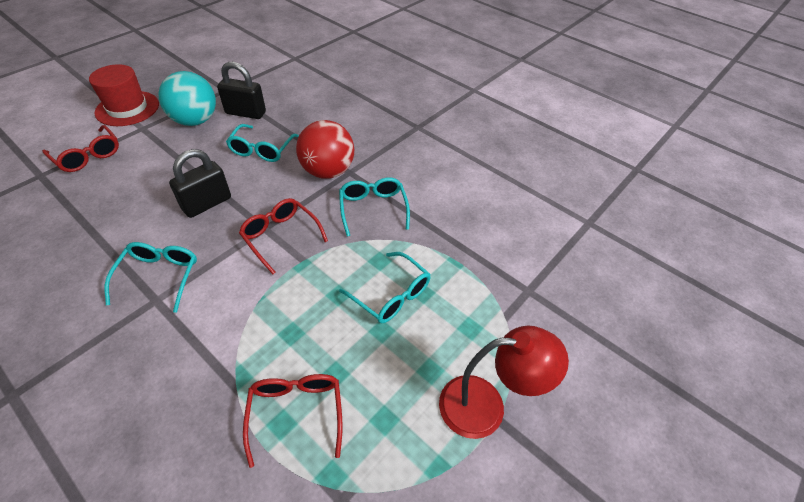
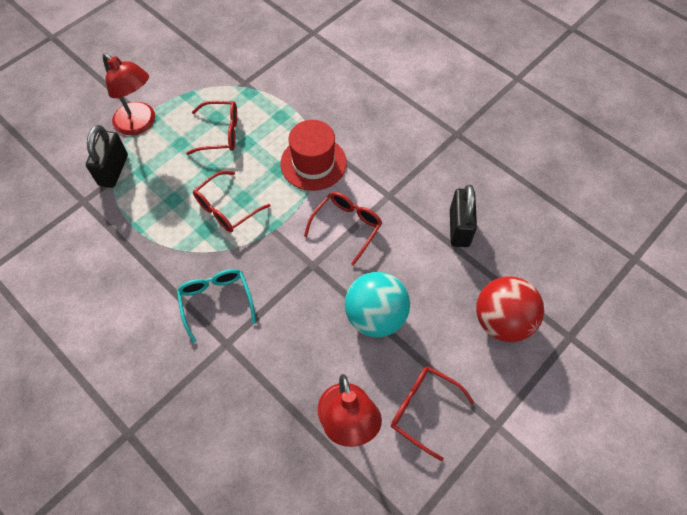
red glasses: 3 -> 4
red lamp: 1 -> 2
turquoise glasses: 4 -> 1

